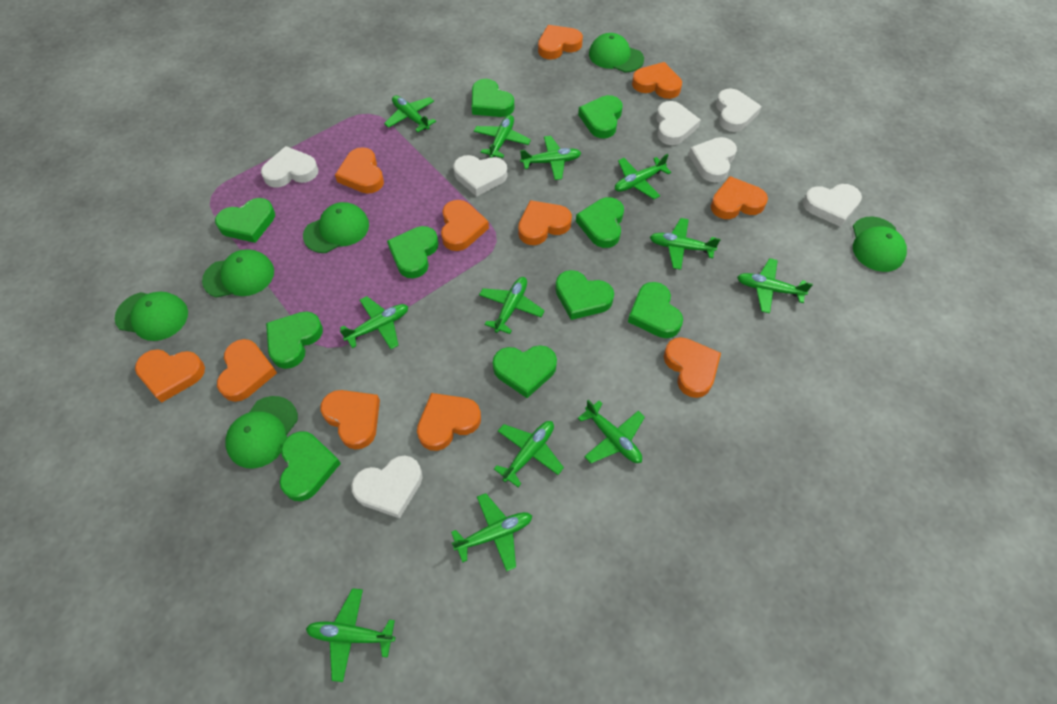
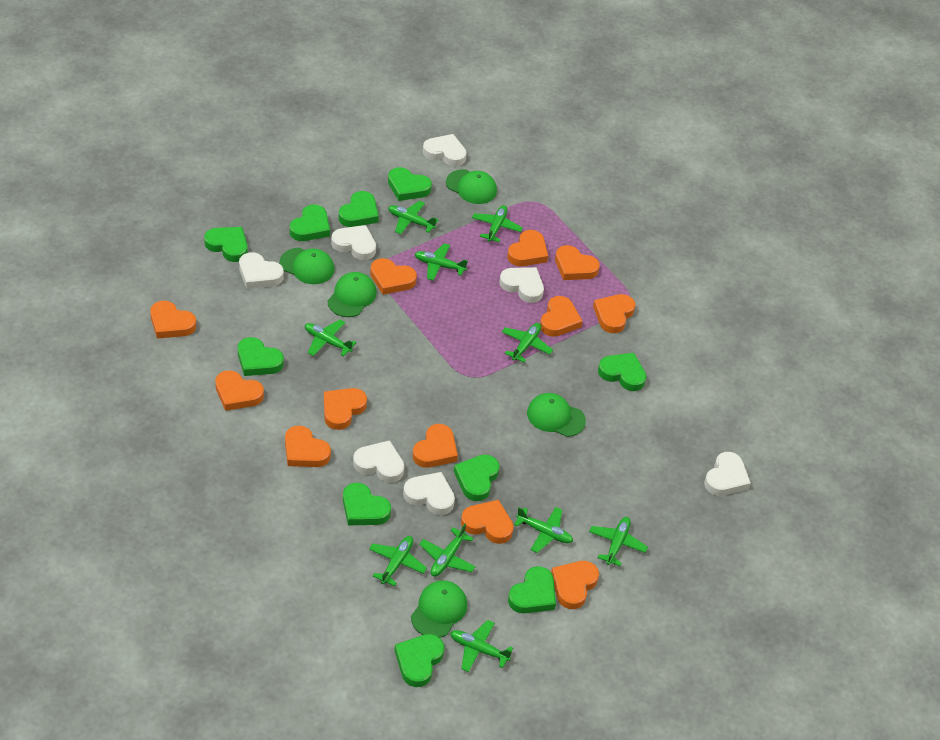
green cap: 6 -> 5
green plane: 12 -> 10
orange heart: 11 -> 12

